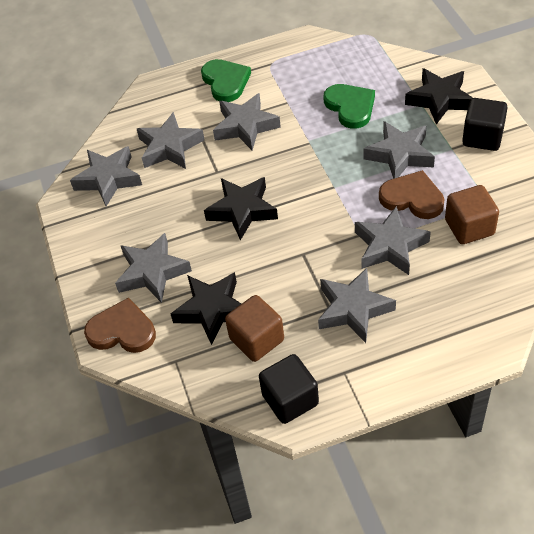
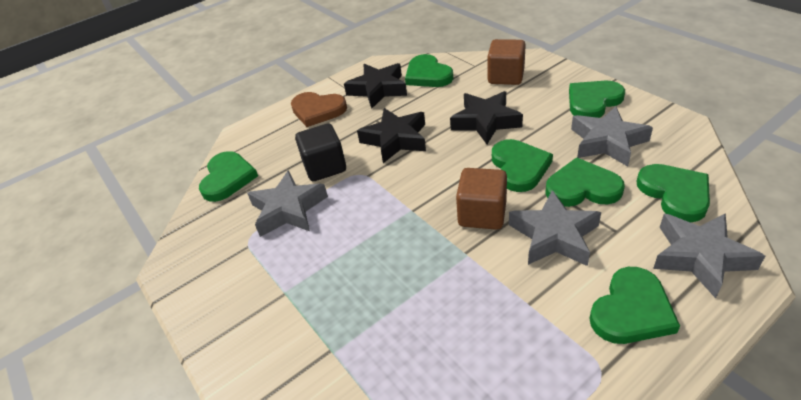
black cube: 2 -> 1
brown heart: 2 -> 1
green heart: 2 -> 7
grey star: 7 -> 4

